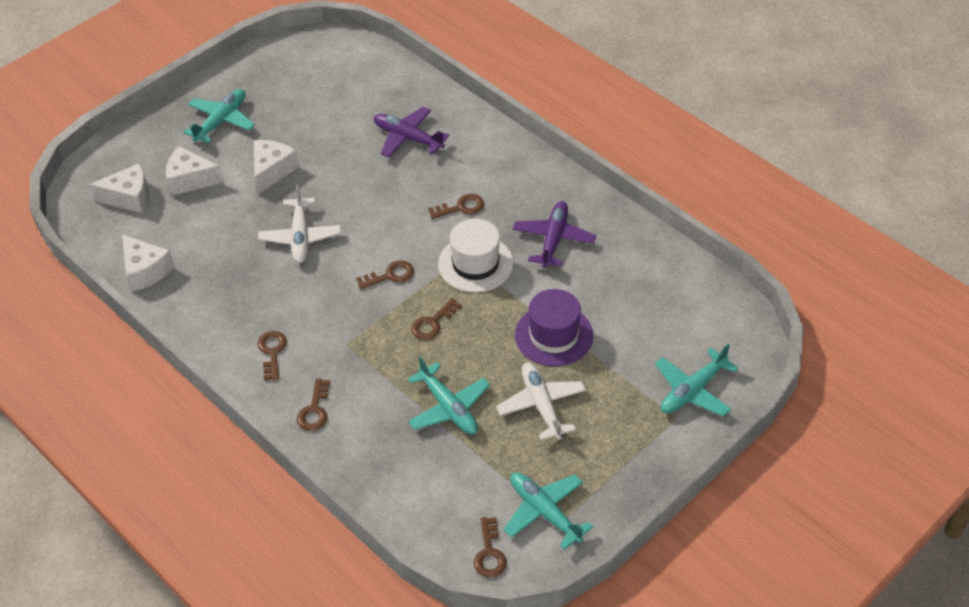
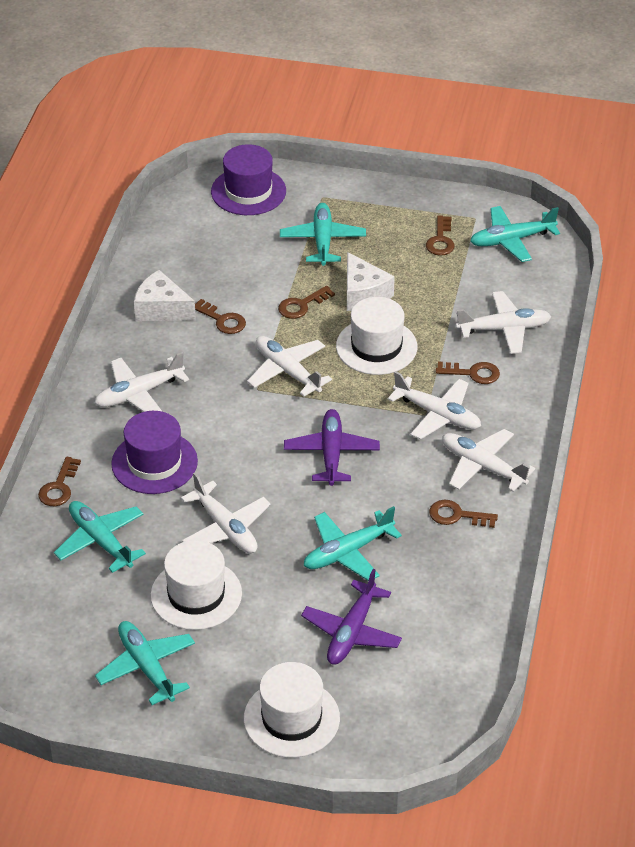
purple hat: 1 -> 2
turquoise plane: 4 -> 5
white cheese: 4 -> 2
white hat: 1 -> 3
white plane: 2 -> 6

